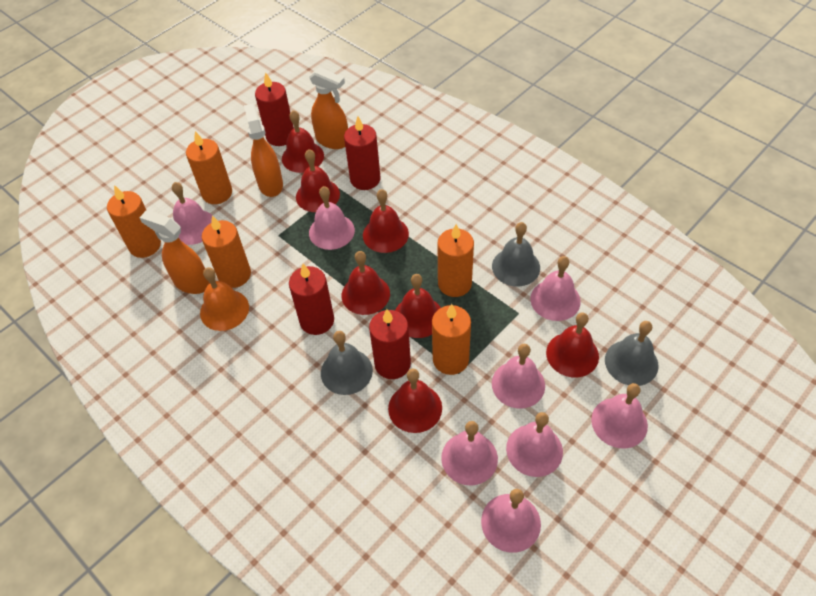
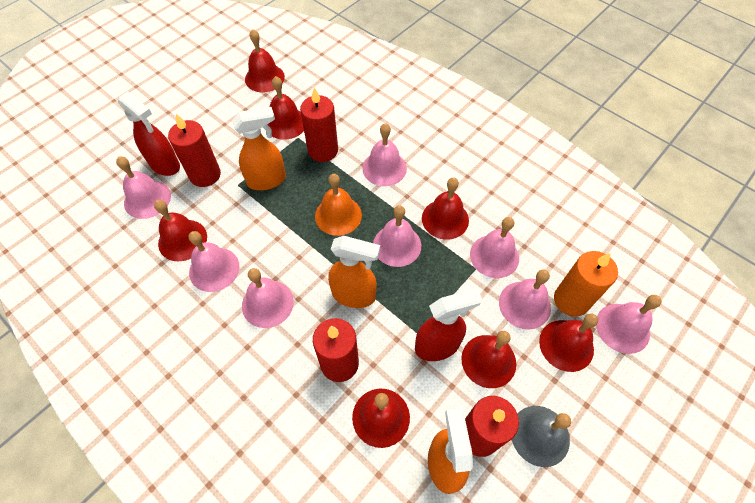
grey bell: 3 -> 1
orange candle: 5 -> 1
red spray bottle: 0 -> 2

